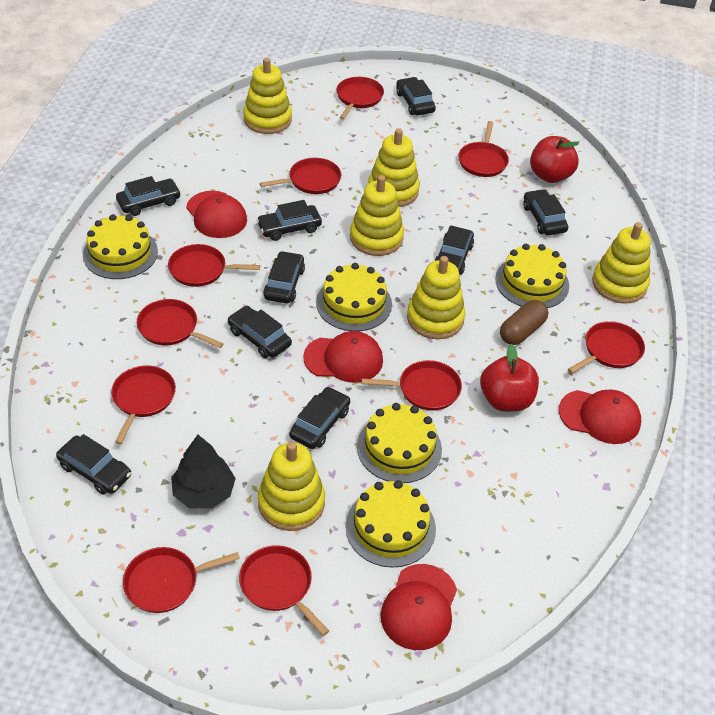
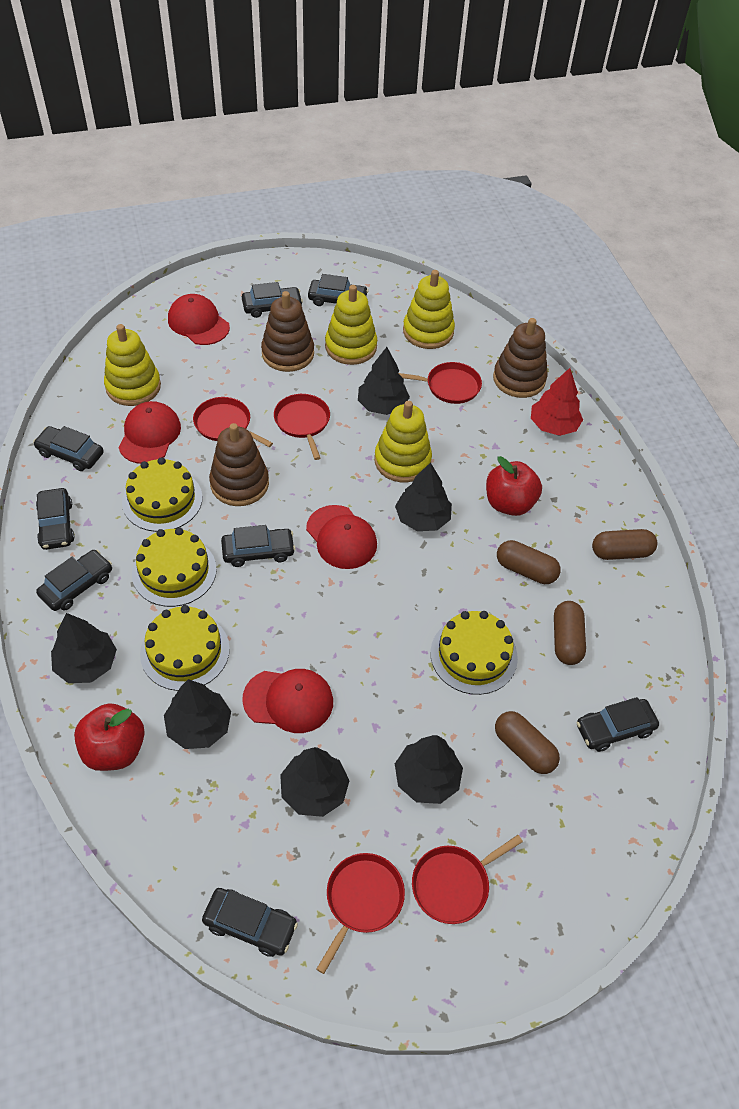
black car: 9 -> 8
black tree: 1 -> 6
brown capsule: 1 -> 4
brown stacking toy: 0 -> 3
red pan: 10 -> 5
red tree: 0 -> 1
yellow cake: 5 -> 4
yellow stacking toy: 6 -> 4

